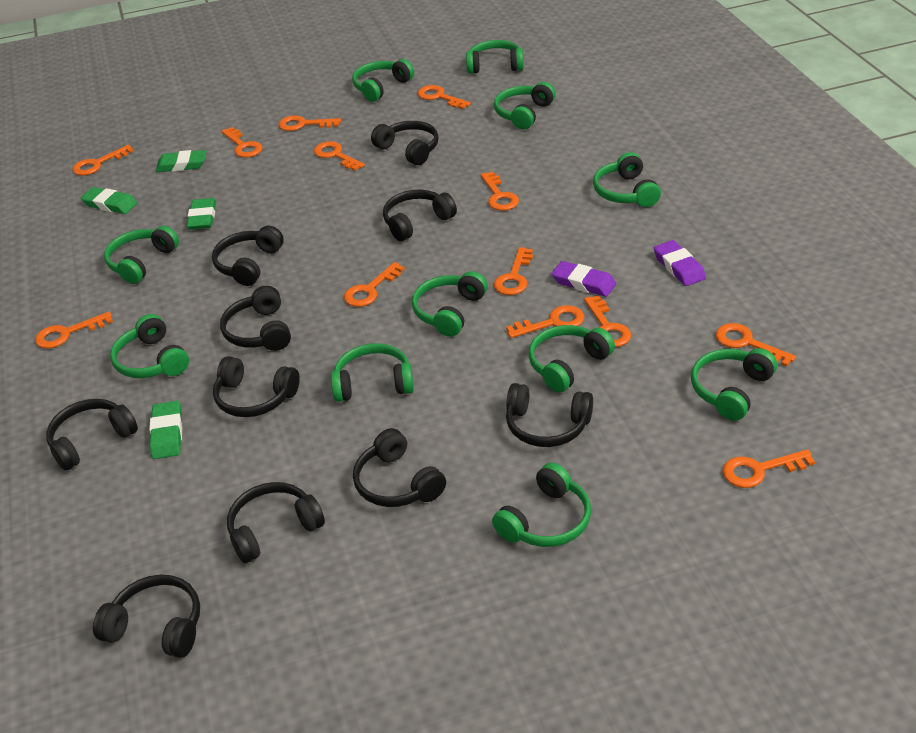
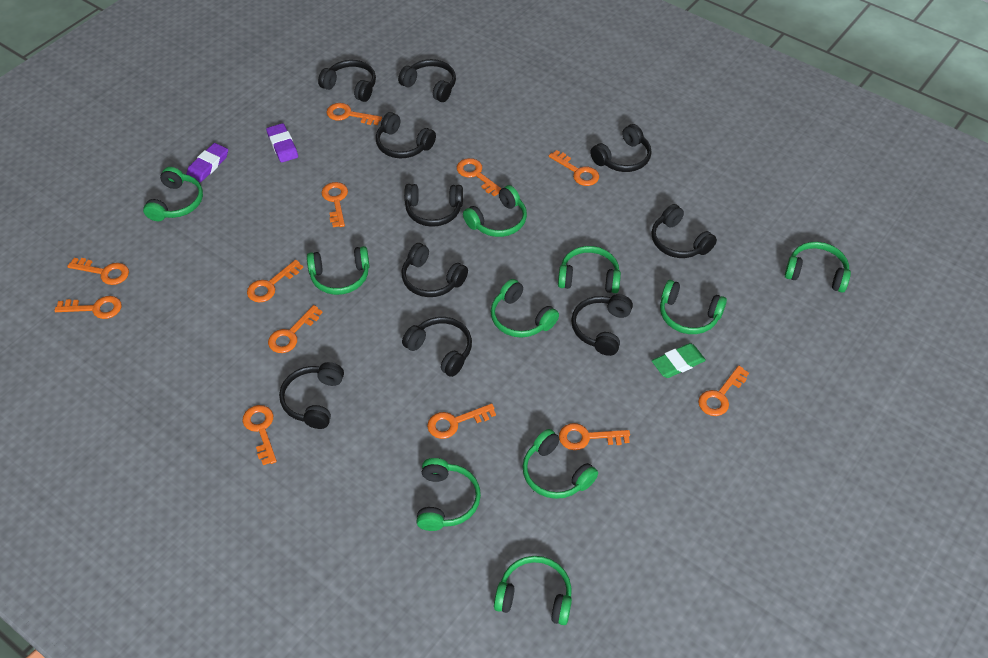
green eraser: 4 -> 1
green headphones: 11 -> 10
orange key: 13 -> 12

